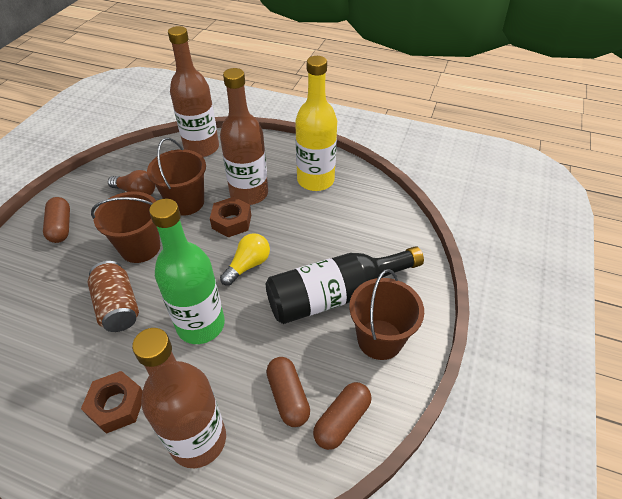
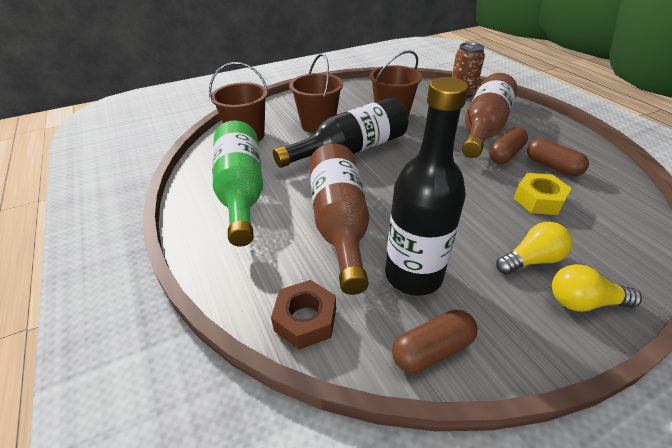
black bottle: 1 -> 2
brown bottle: 3 -> 2
brown light bulb: 1 -> 0
brown nut: 2 -> 1
yellow bottle: 1 -> 0
yellow light bulb: 1 -> 2
yellow nut: 0 -> 1

